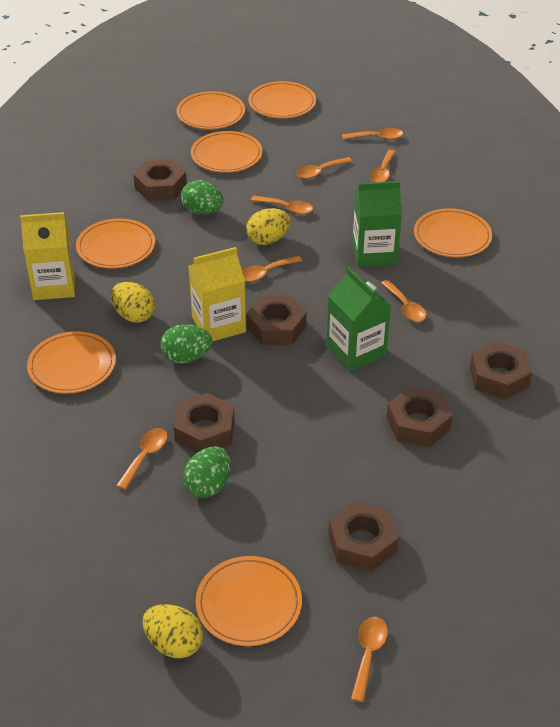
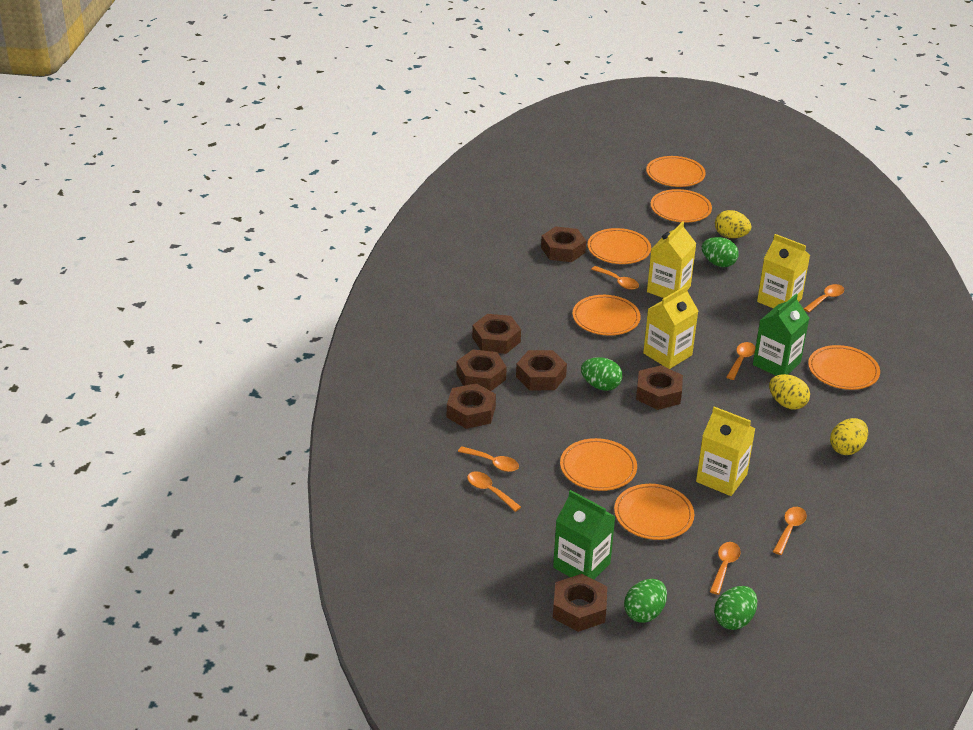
brown nut: 6 -> 7
green egg: 3 -> 4
orange spoon: 8 -> 7
yellow carton: 2 -> 4

